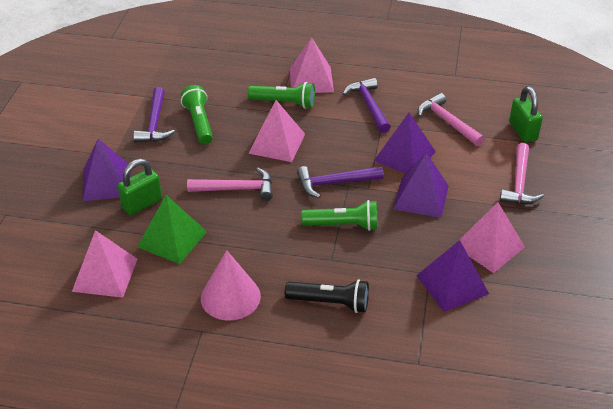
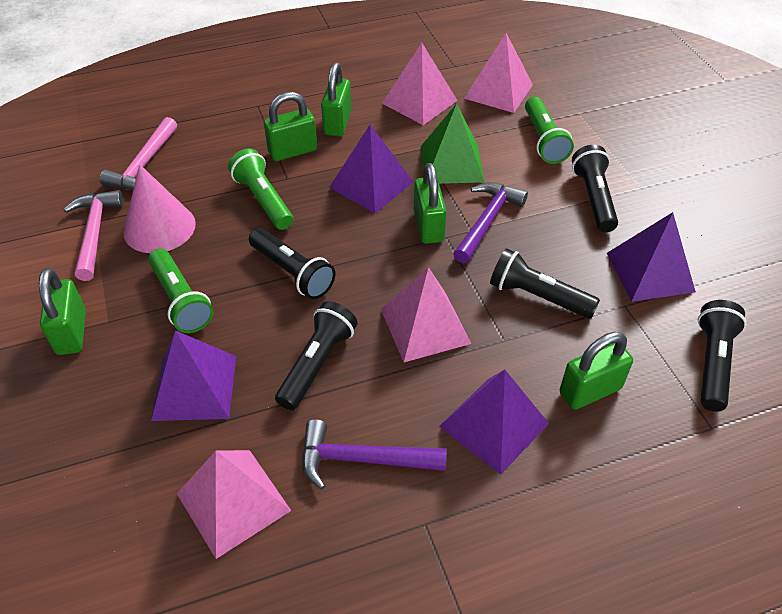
black flashlight: 1 -> 5
green padlock: 2 -> 5
pink hammer: 3 -> 2
purple hammer: 3 -> 2

